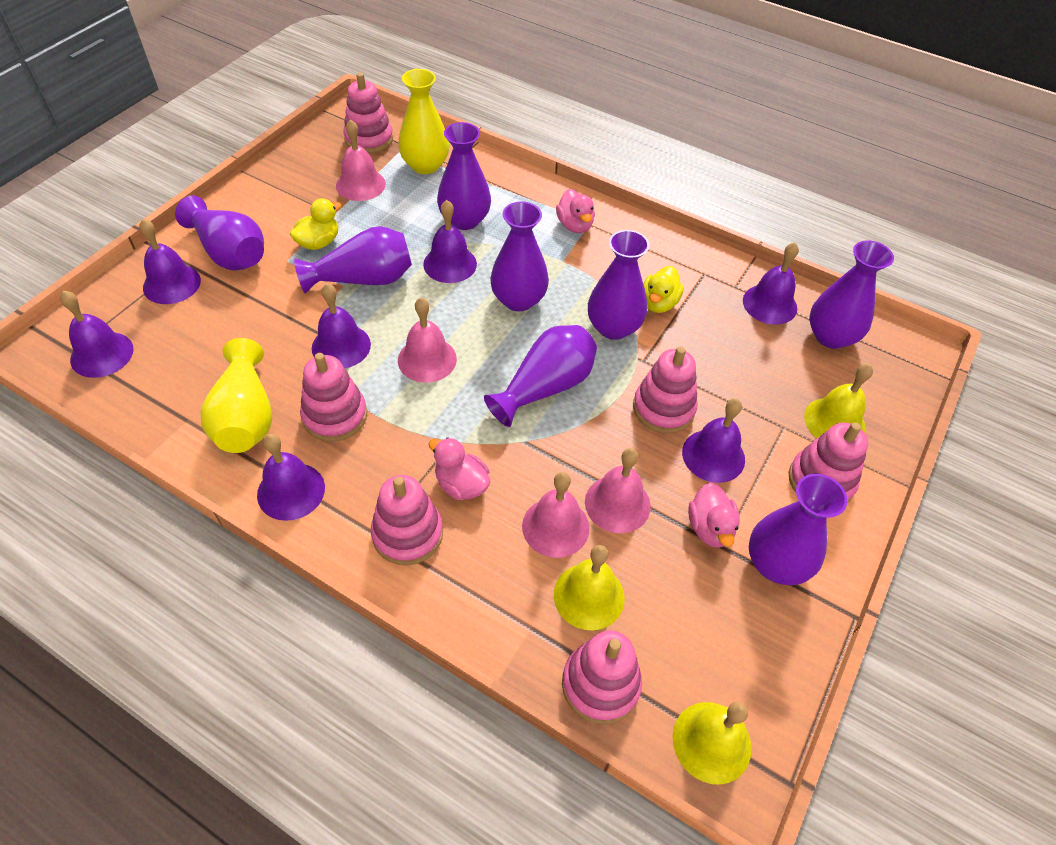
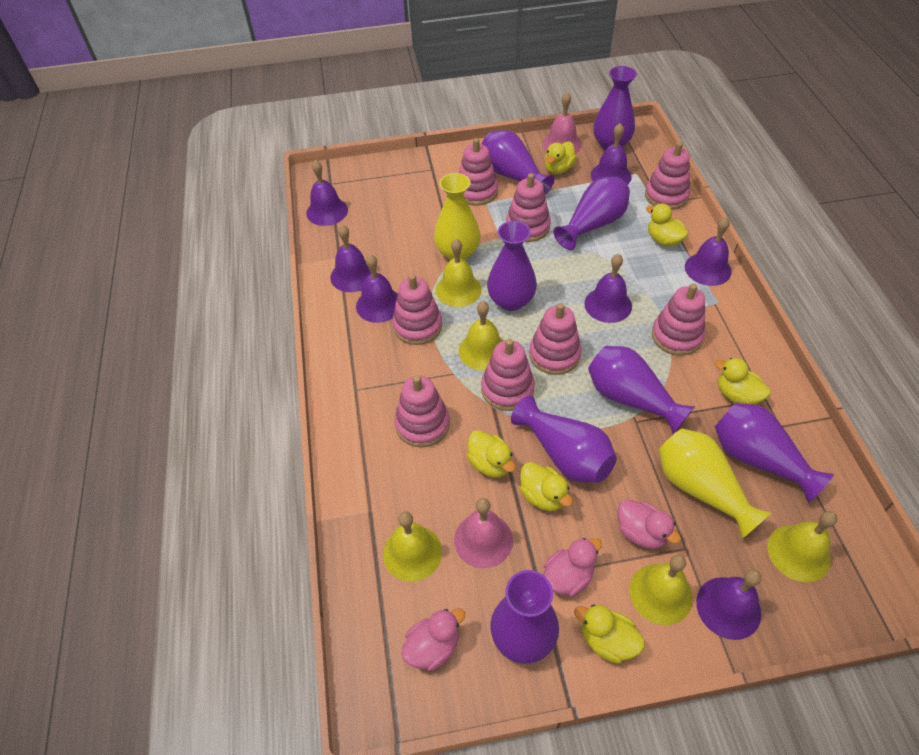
pink bell: 4 -> 2
pink stacking toy: 6 -> 8
yellow bell: 3 -> 5
yellow duck: 2 -> 6

